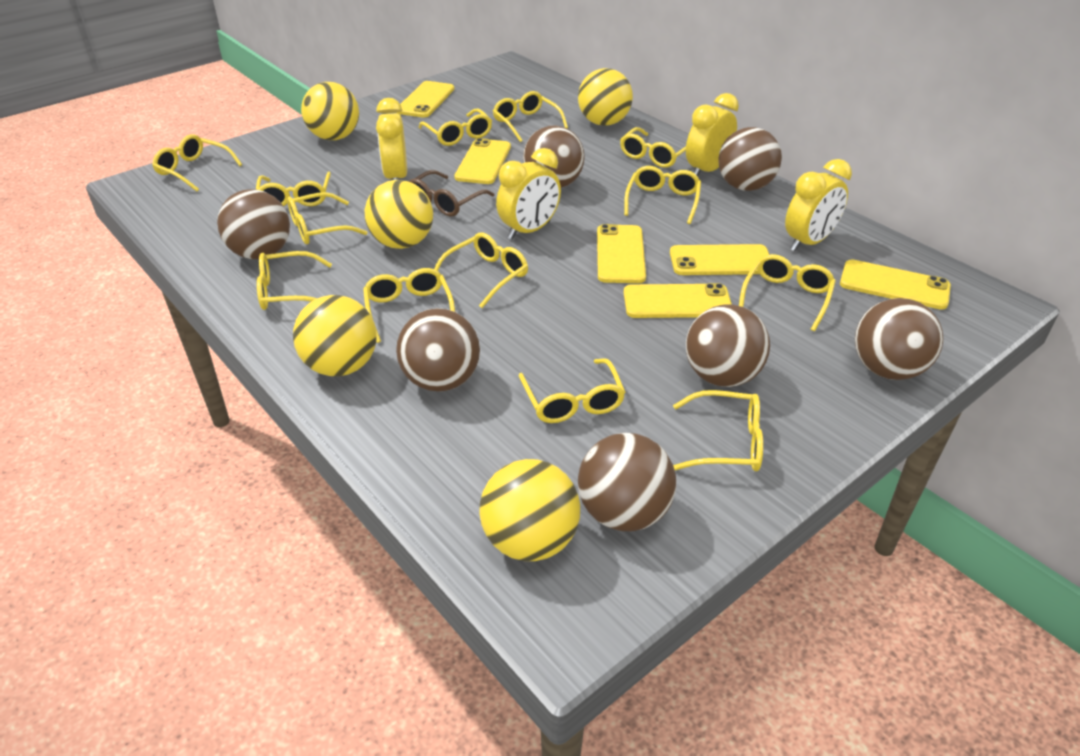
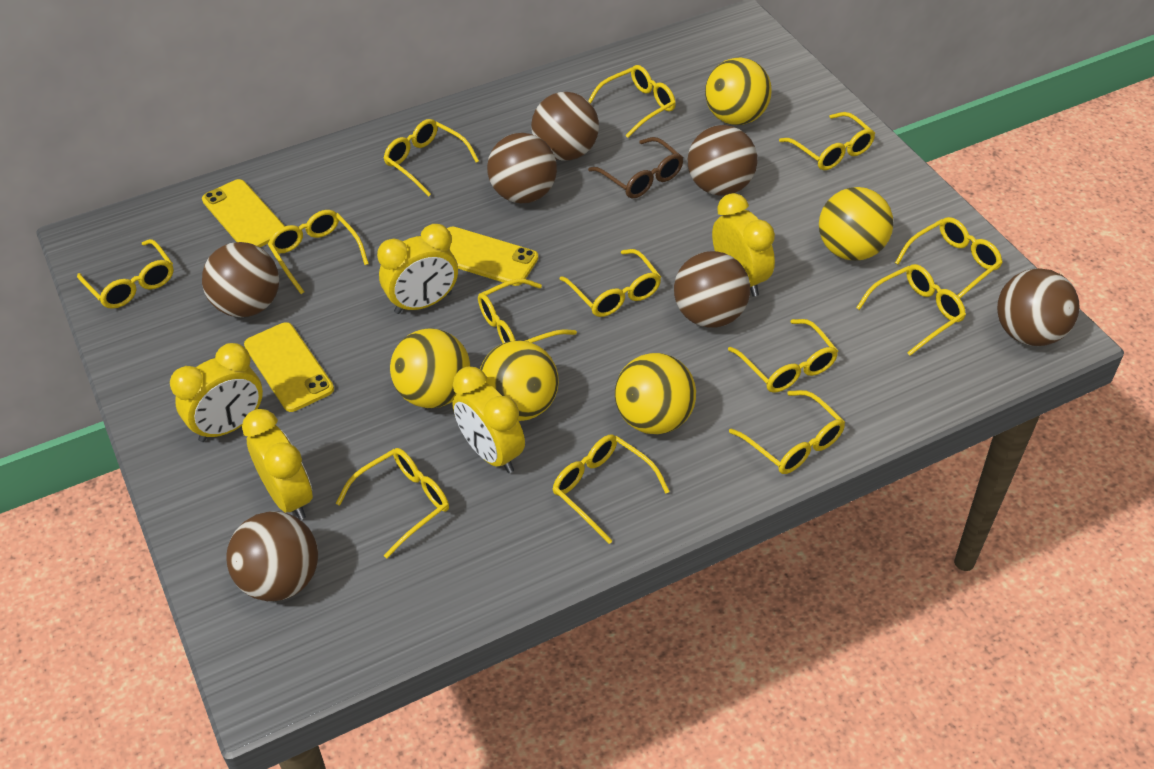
yellow clock: 4 -> 5
yellow phone: 6 -> 3

